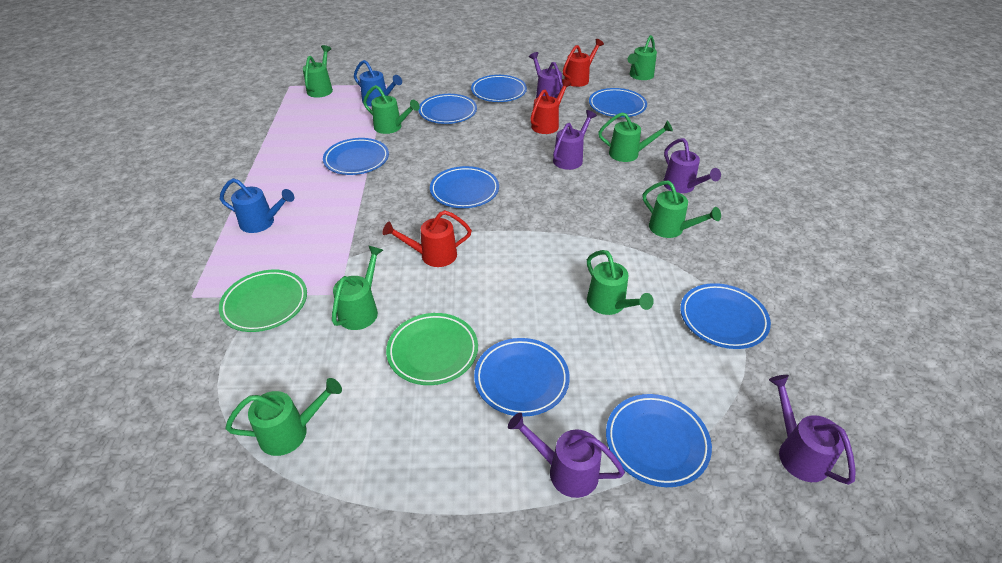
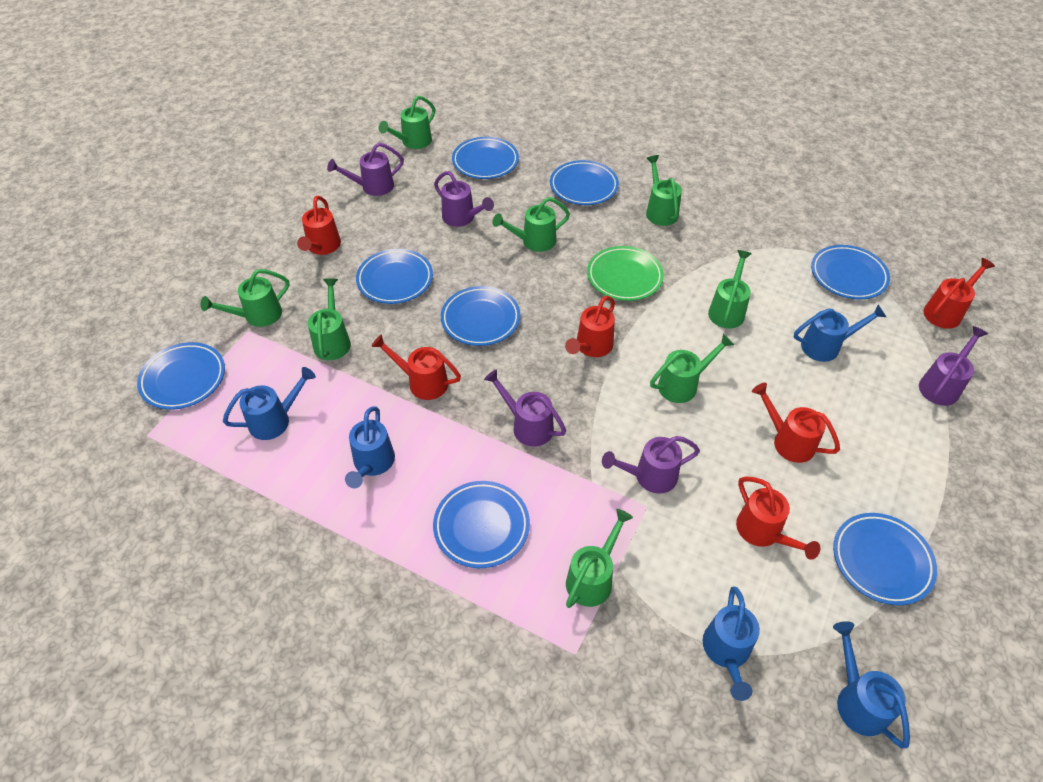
blue watering can: 2 -> 5
green plate: 2 -> 1
red watering can: 3 -> 6

